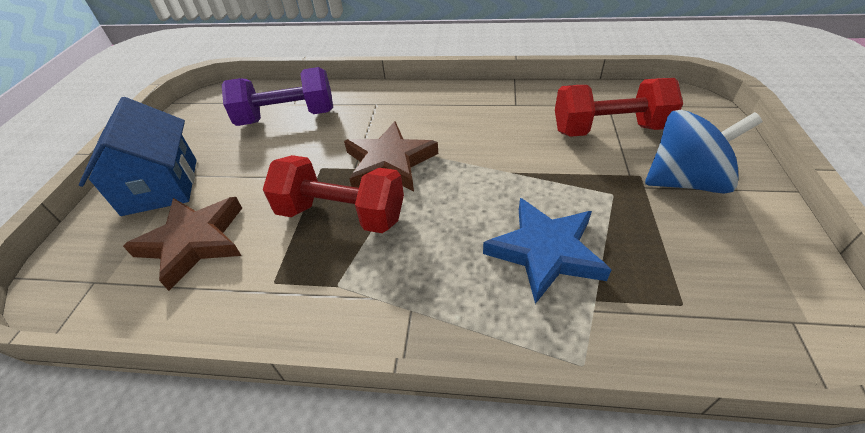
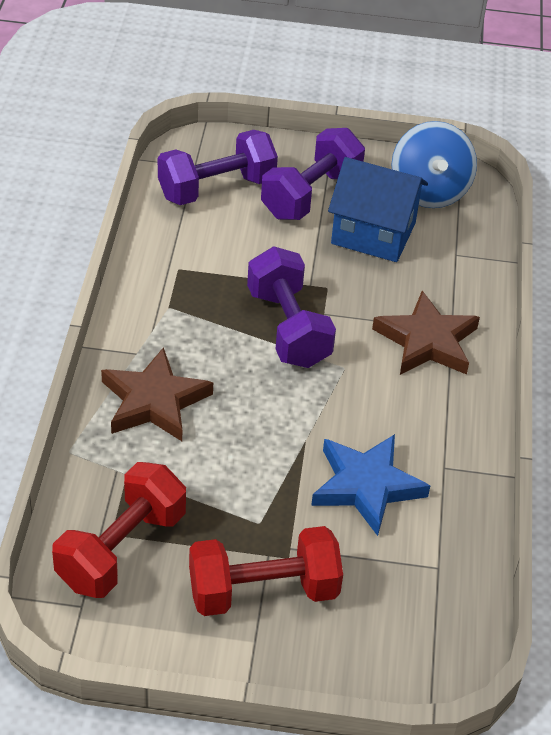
purple dumbbell: 1 -> 3

